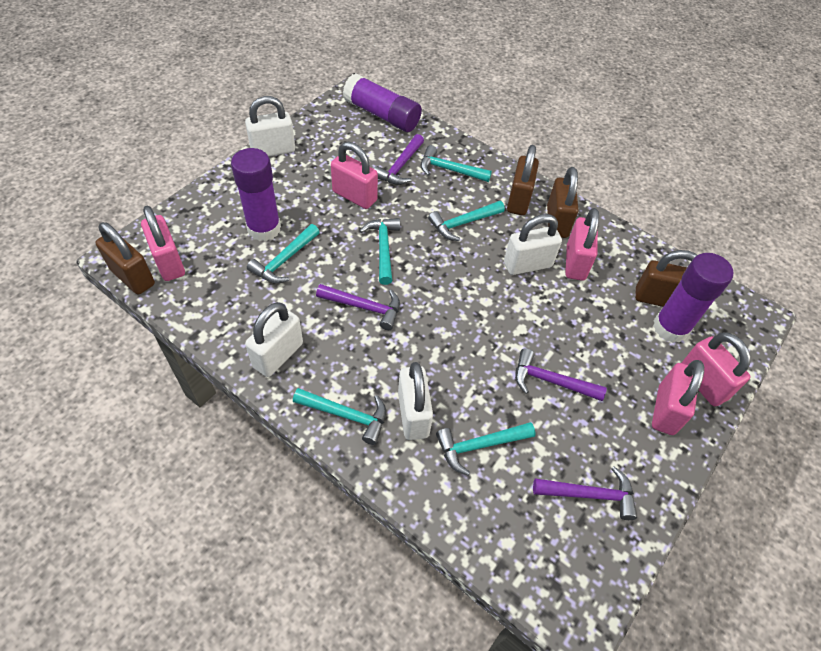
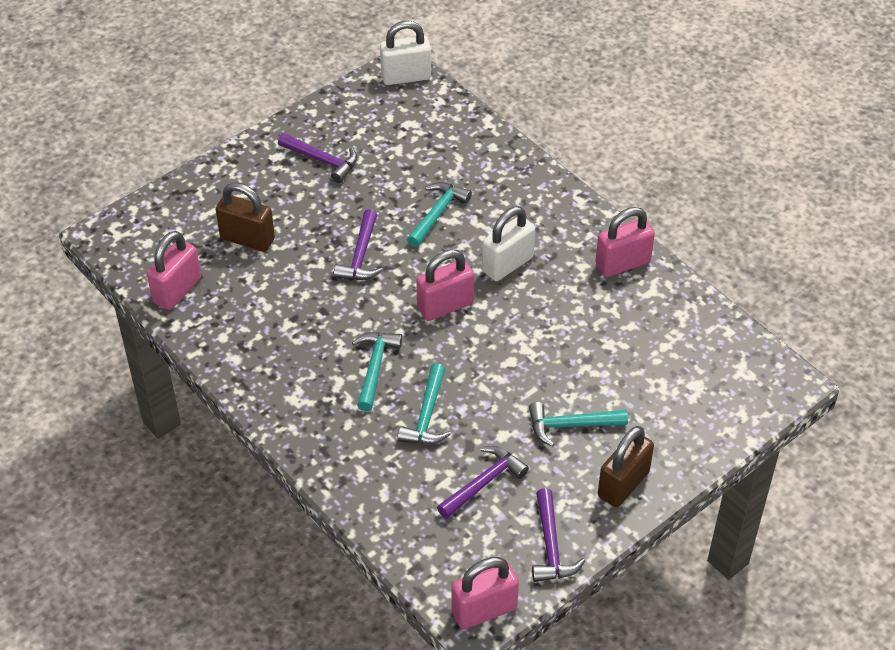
brown padlock: 4 -> 2
pink padlock: 5 -> 4
purple glue stick: 3 -> 0
turquoise hammer: 6 -> 4
white padlock: 4 -> 2

